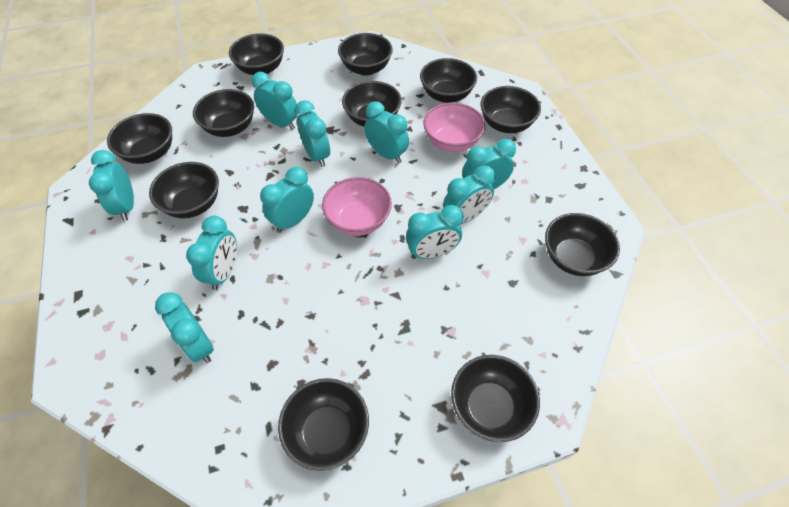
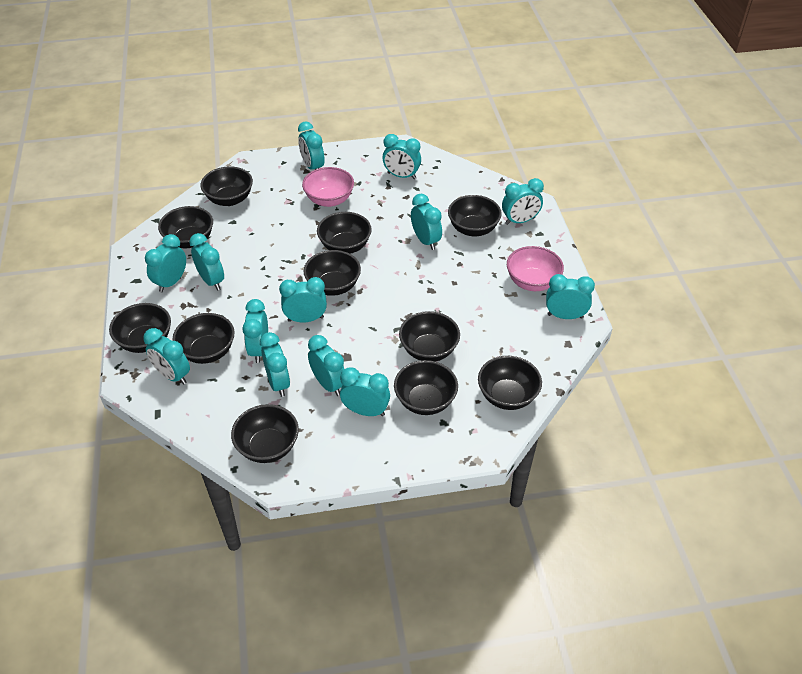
turquoise clock: 10 -> 13

